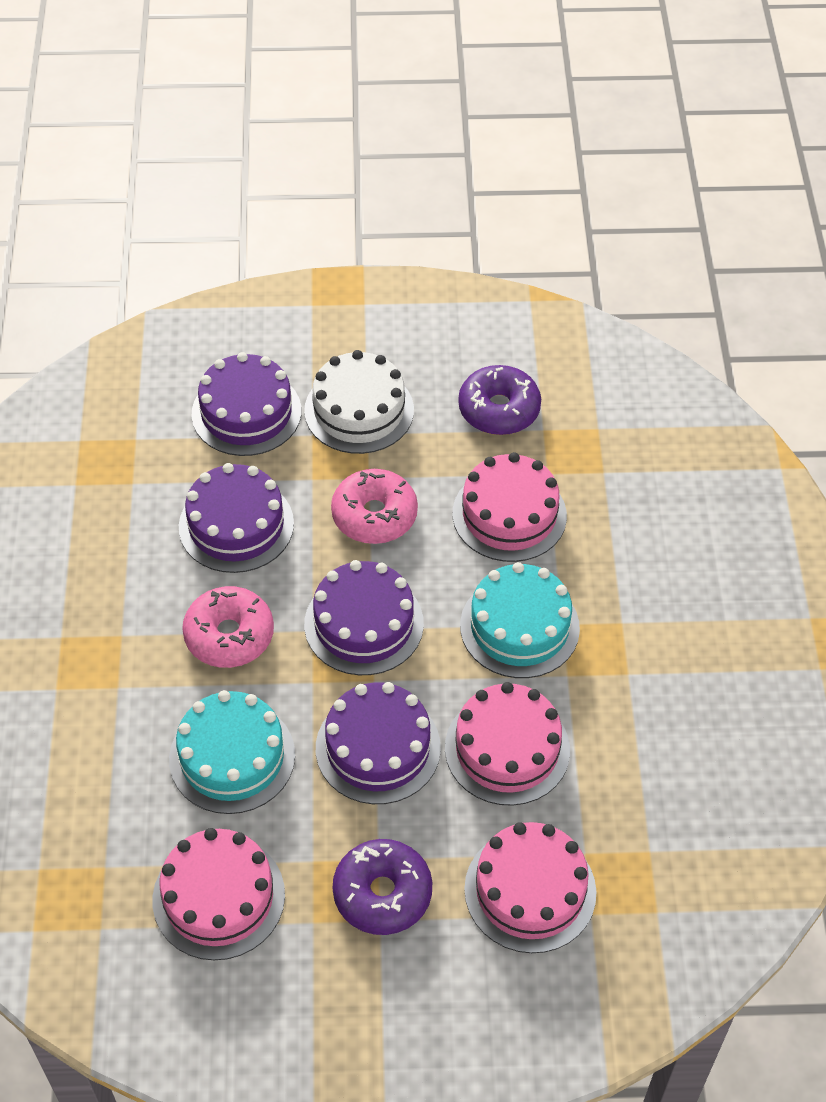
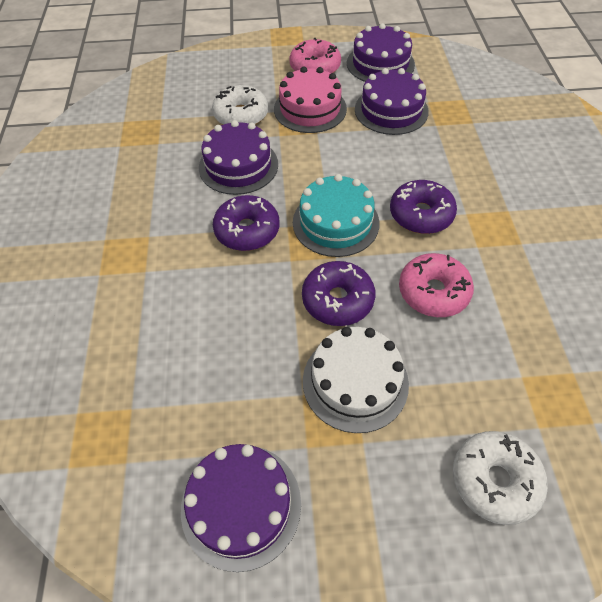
pink cake: 4 -> 1
purple donut: 2 -> 3
turquoise cake: 2 -> 1
white donut: 0 -> 2

